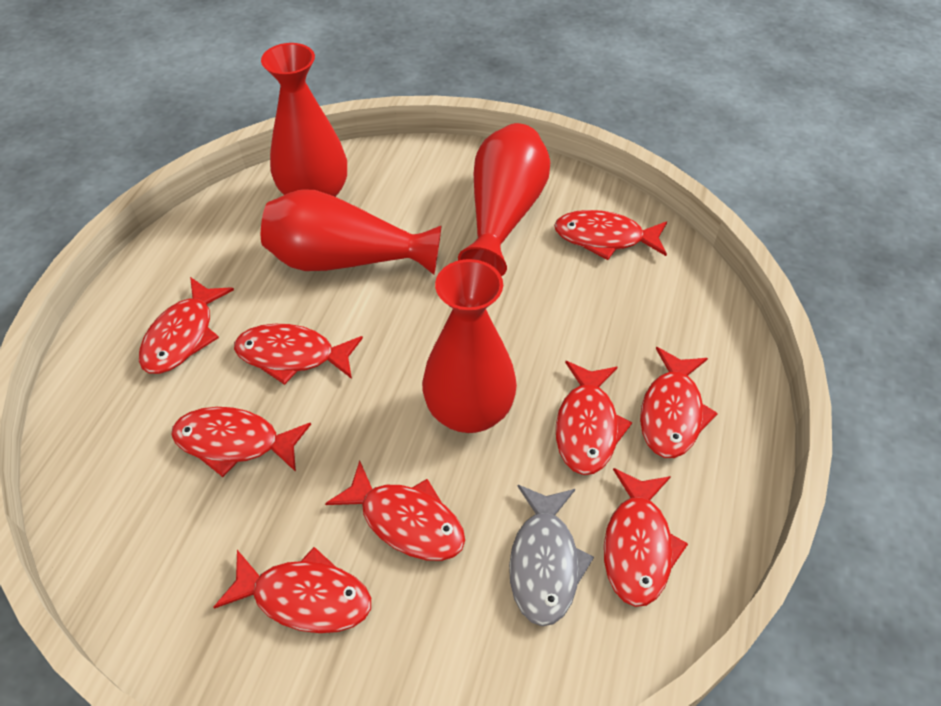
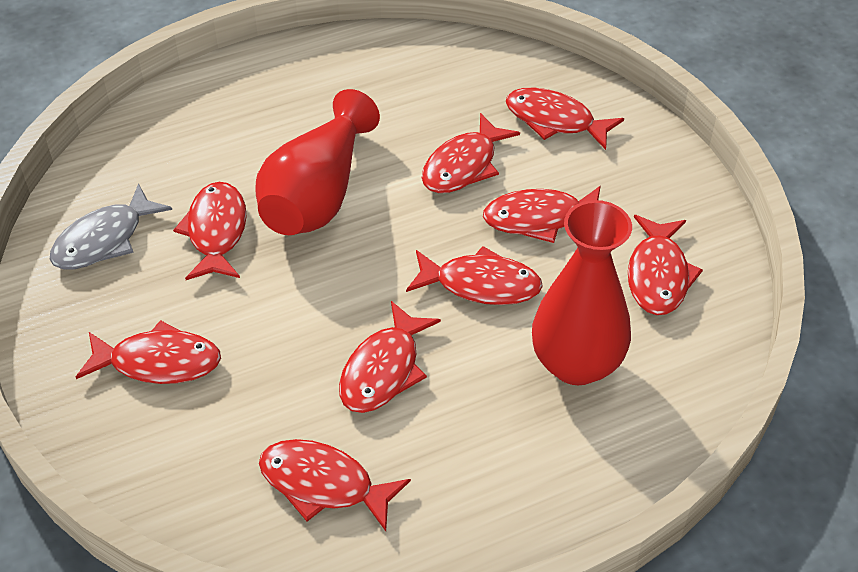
red vase: 4 -> 2

